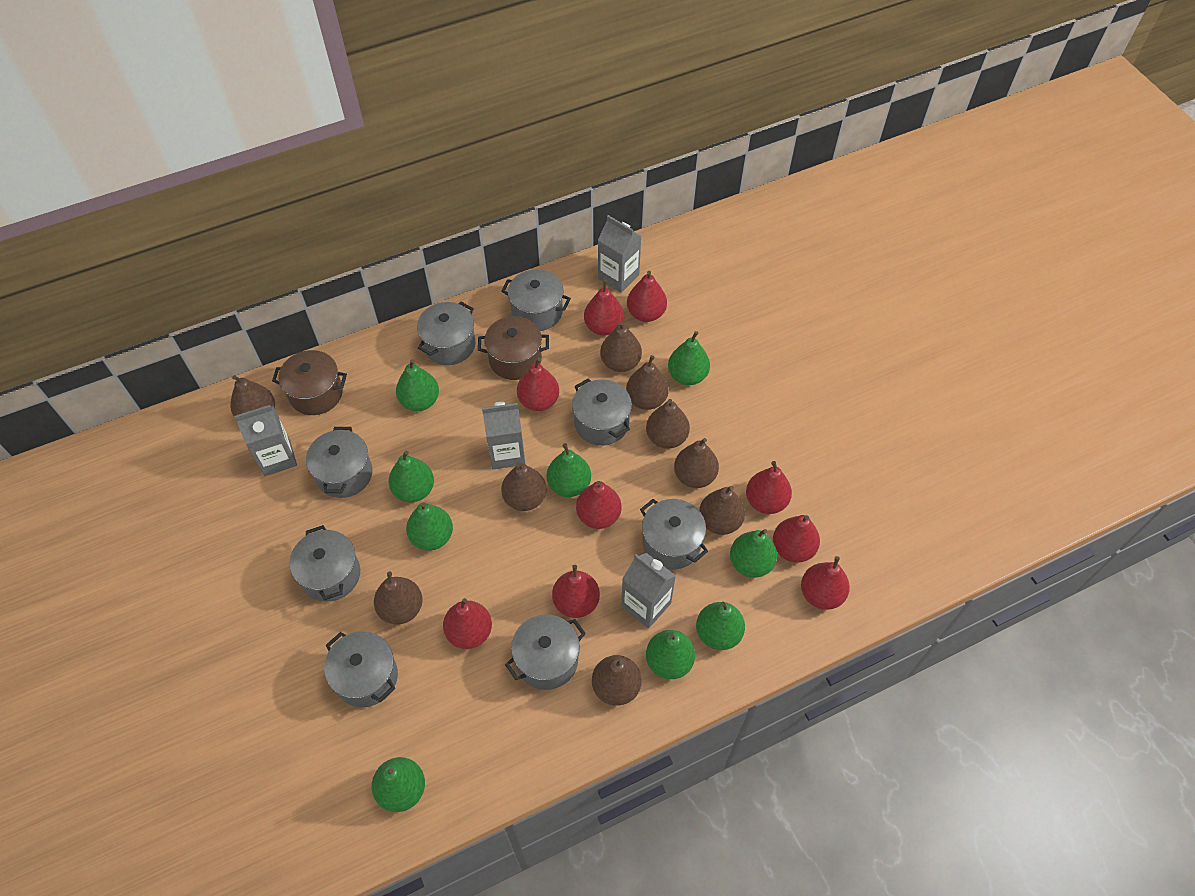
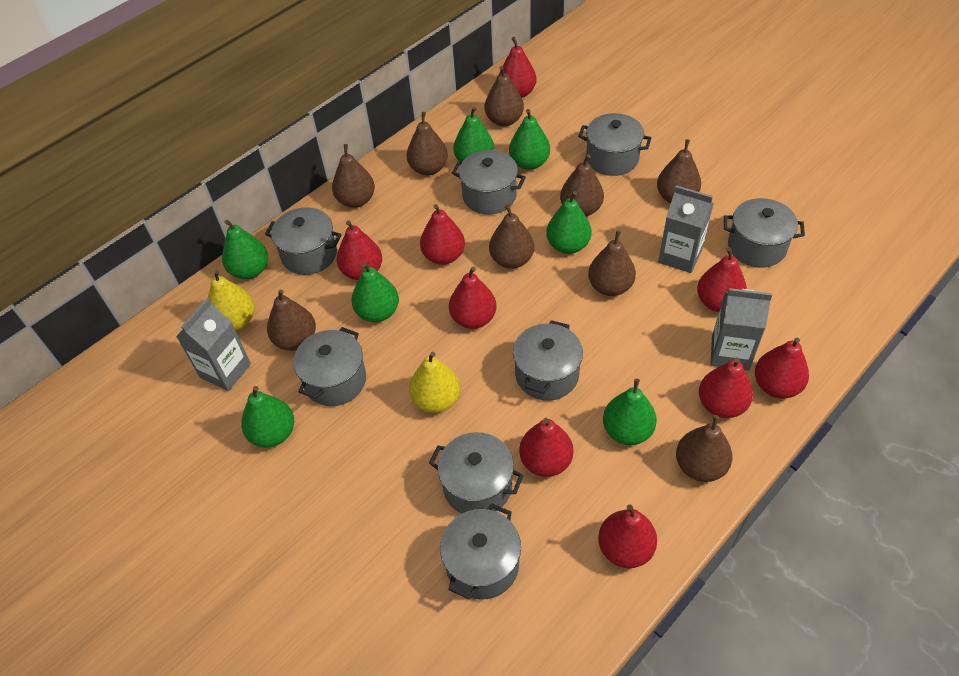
brown pot: 2 -> 0
green pear: 9 -> 7
grey carton: 4 -> 3
yellow pear: 0 -> 2

